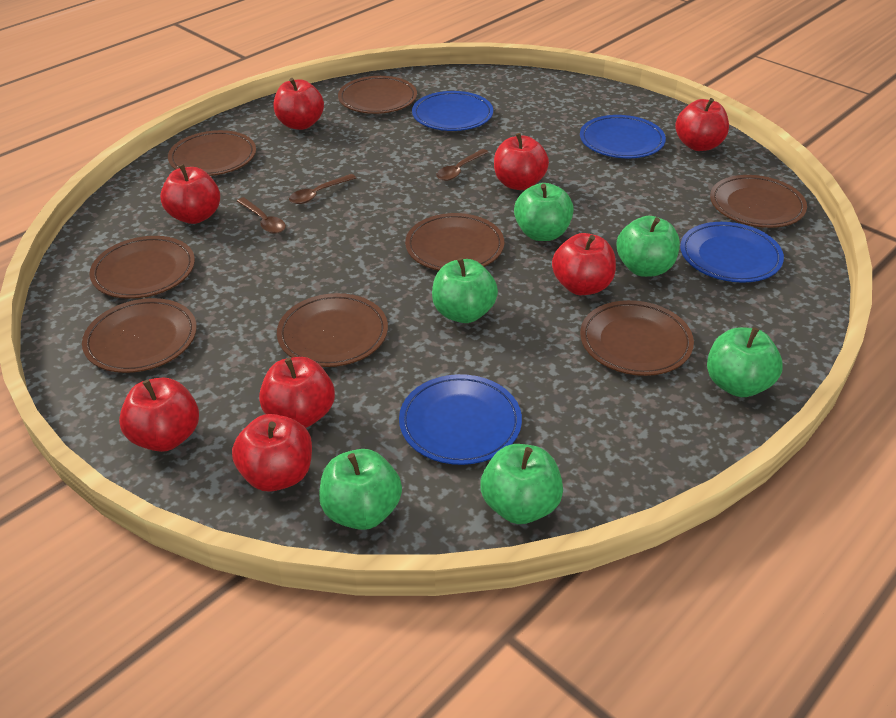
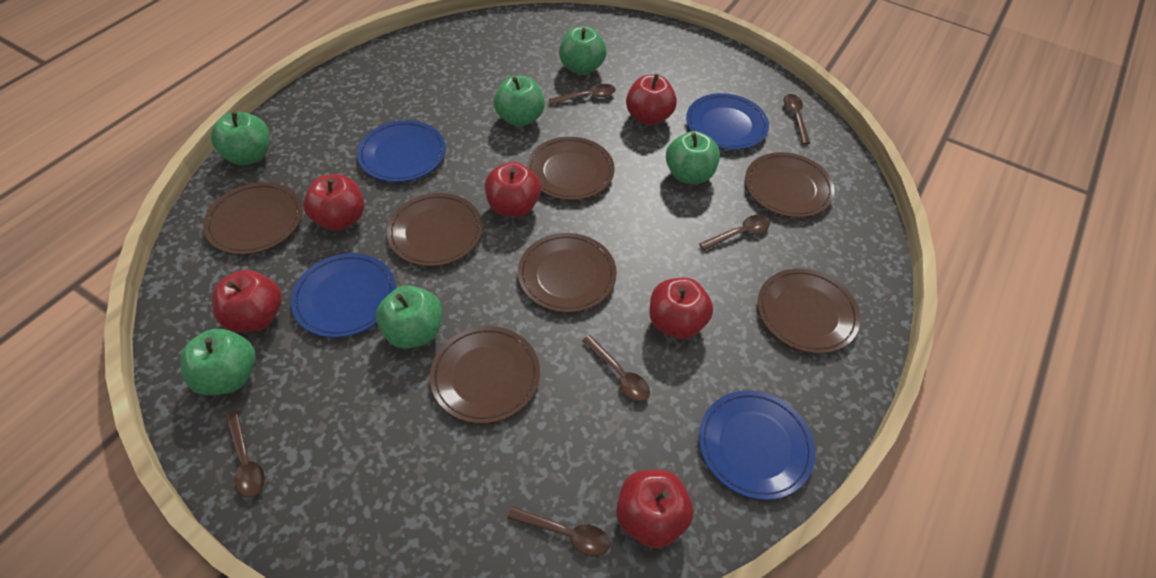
brown plate: 8 -> 7
brown spoon: 3 -> 6
red apple: 8 -> 6

